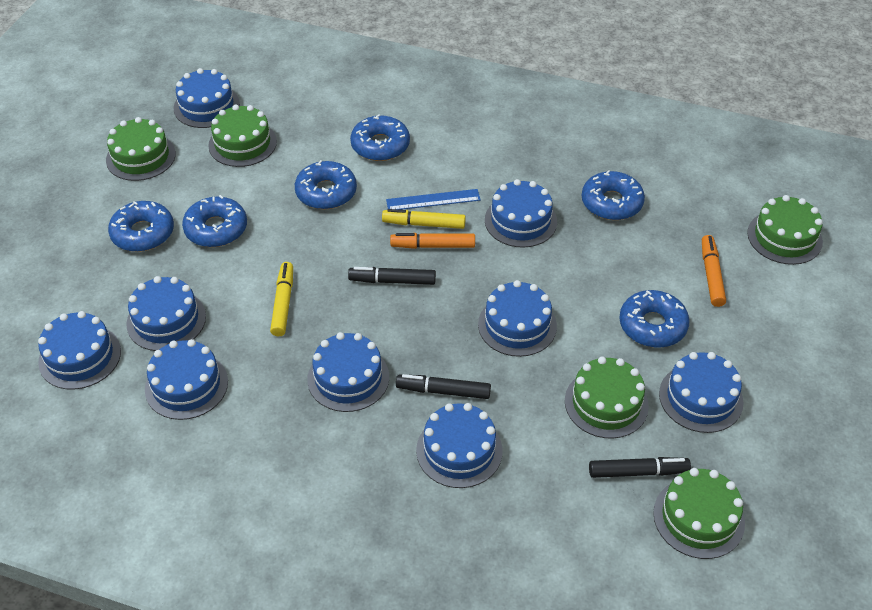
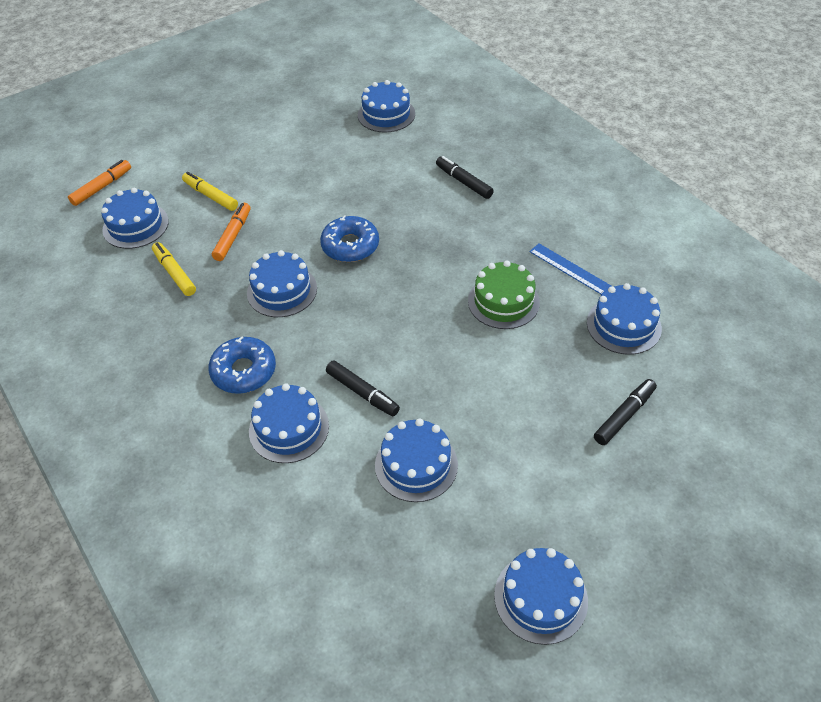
blue cake: 9 -> 7
blue donut: 6 -> 2
green cake: 5 -> 1

